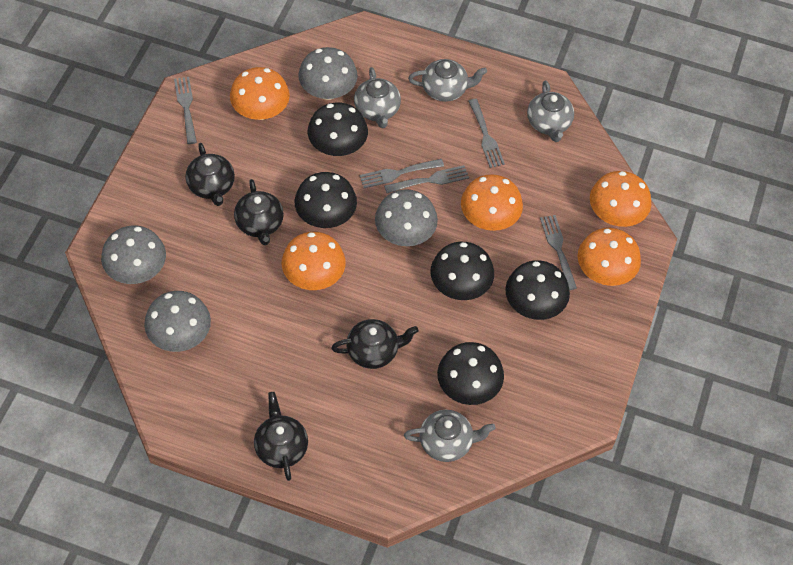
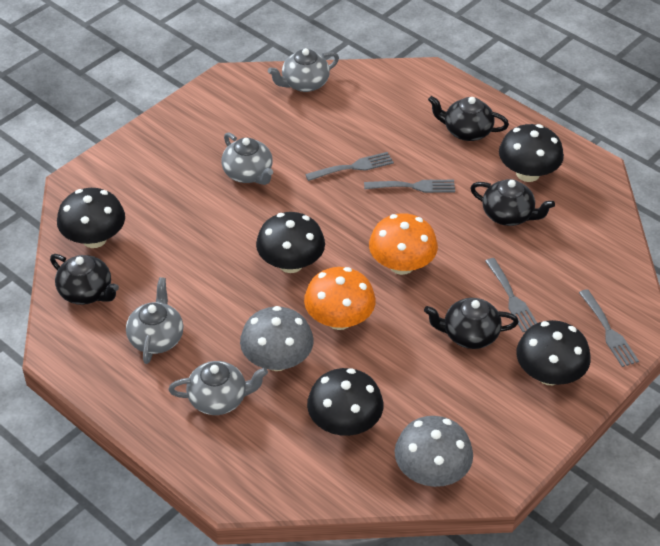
grey fork: 5 -> 4
grey mushroom: 4 -> 2
orange mushroom: 5 -> 2

